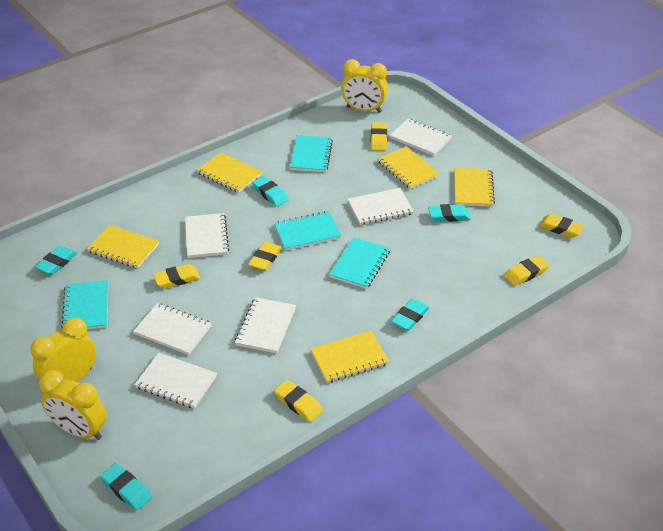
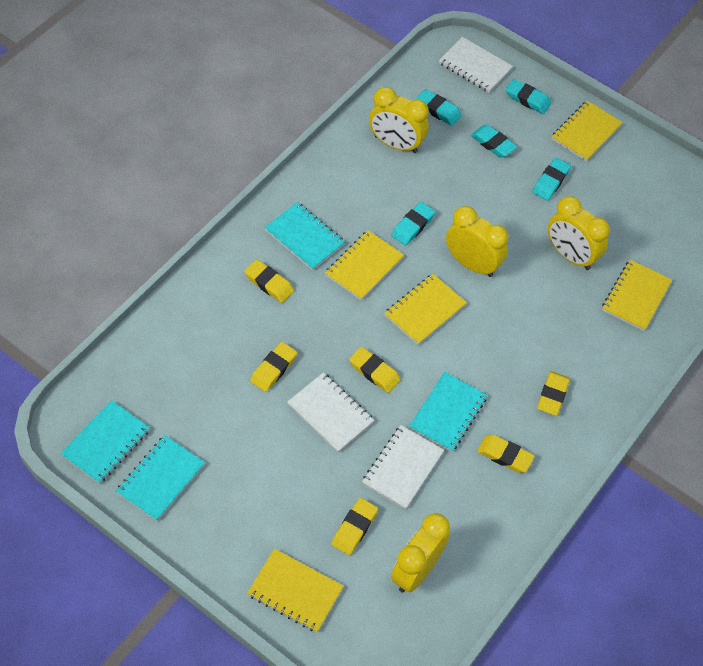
white notebook: 6 -> 3
yellow clock: 3 -> 4

